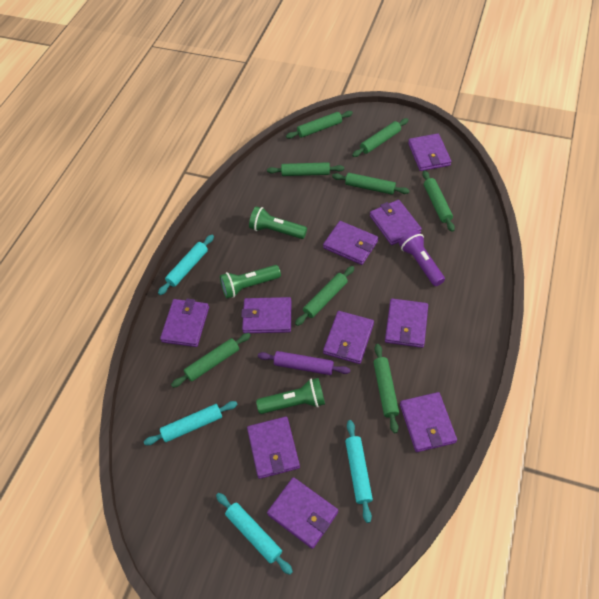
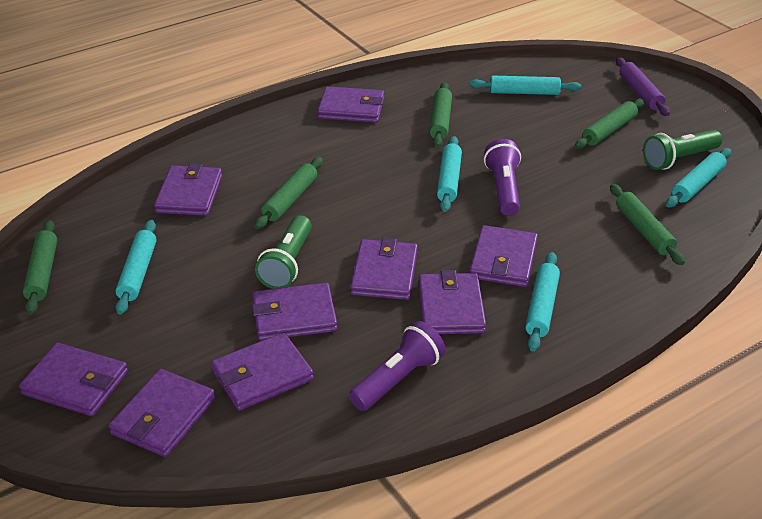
green flashlight: 3 -> 2
green rolling pin: 8 -> 5
purple flashlight: 1 -> 2
purple wallet: 10 -> 9
turquoise rolling pin: 4 -> 5

